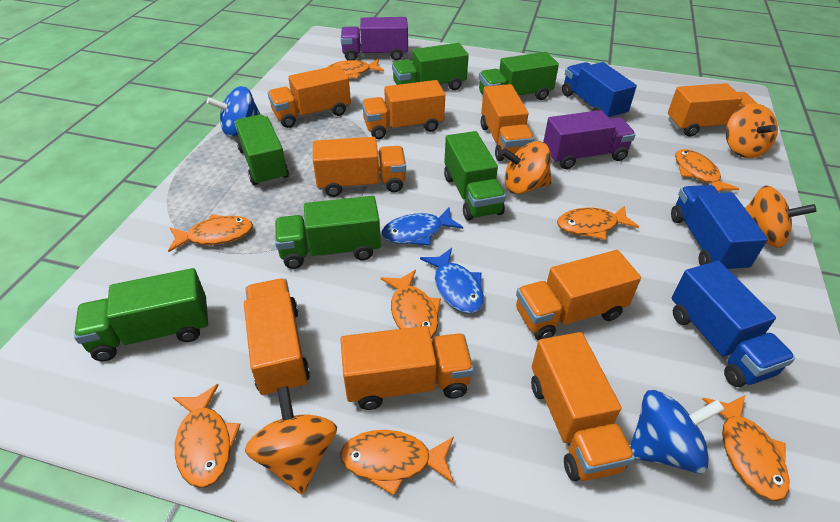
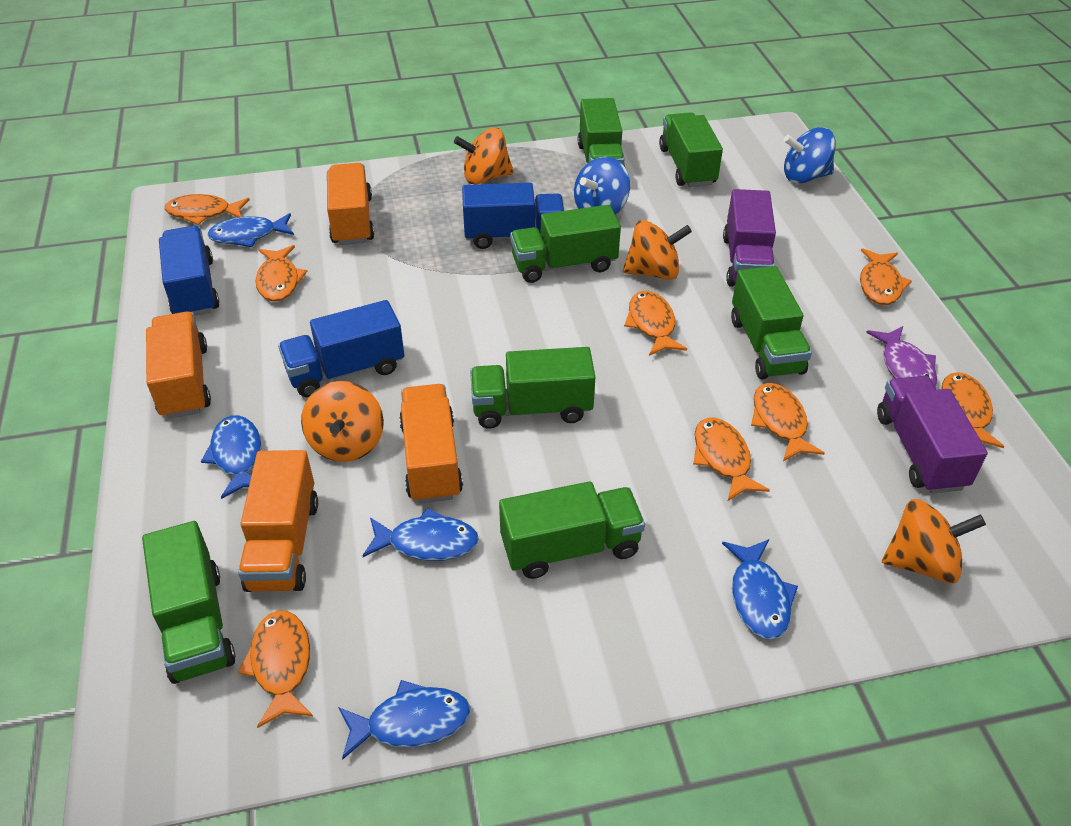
blue fish: 2 -> 5
green truck: 6 -> 7
orange truck: 9 -> 4
purple fish: 0 -> 1

